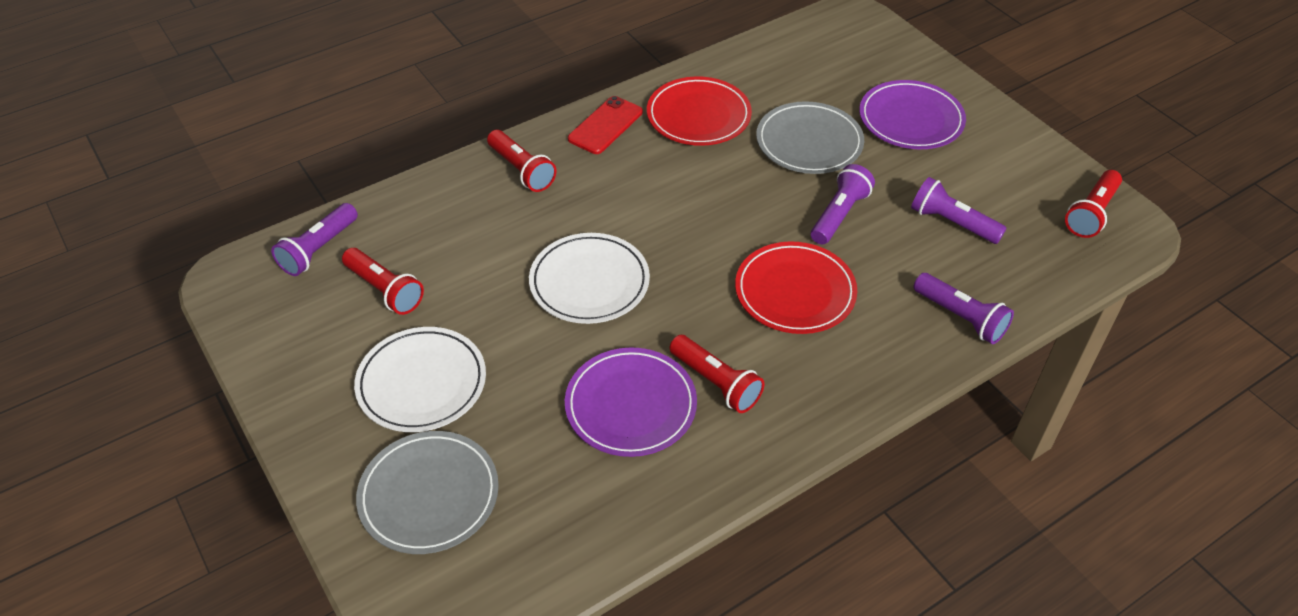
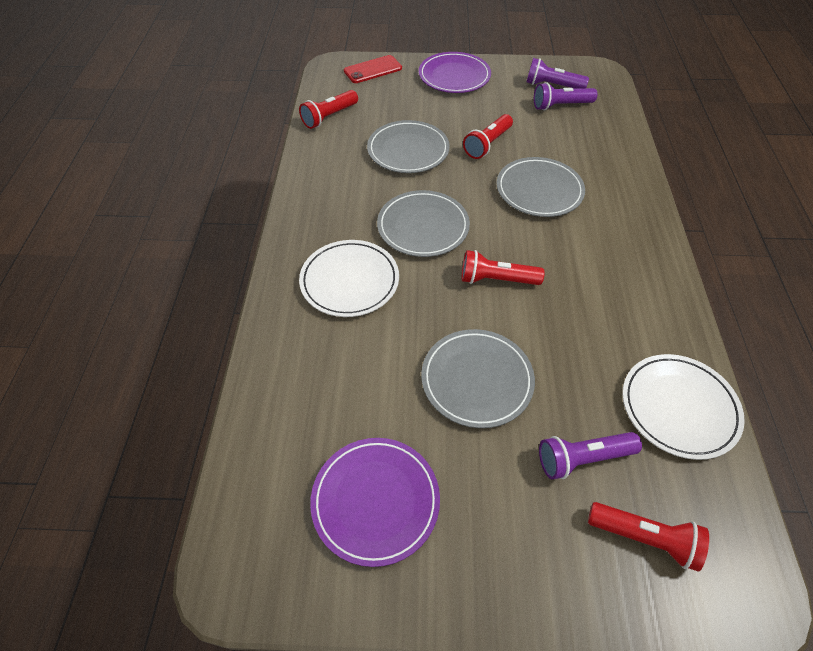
grey plate: 2 -> 4
purple flashlight: 4 -> 3
red plate: 2 -> 0

